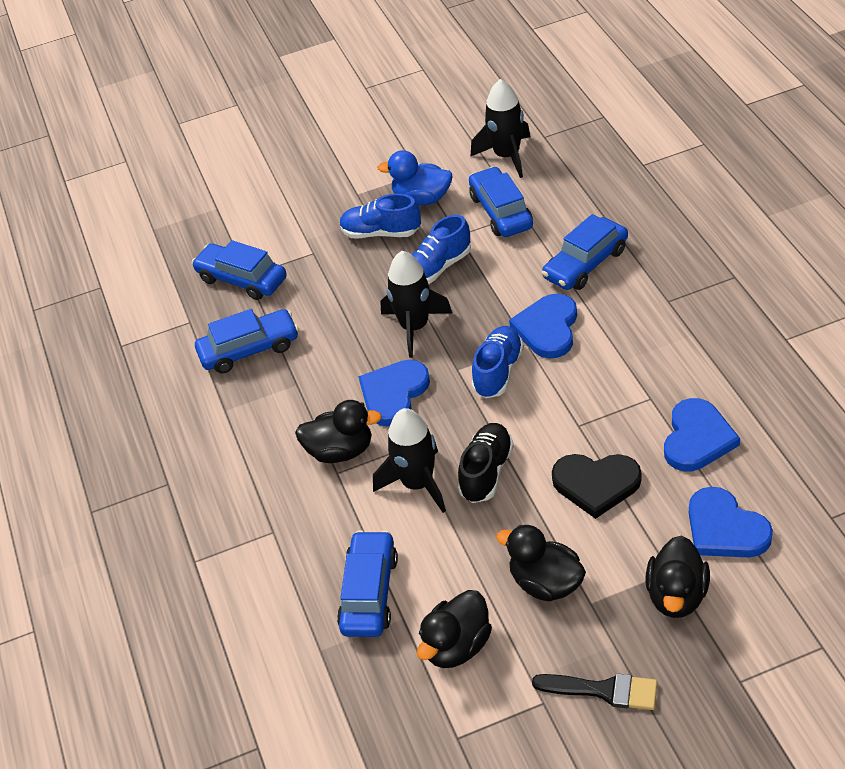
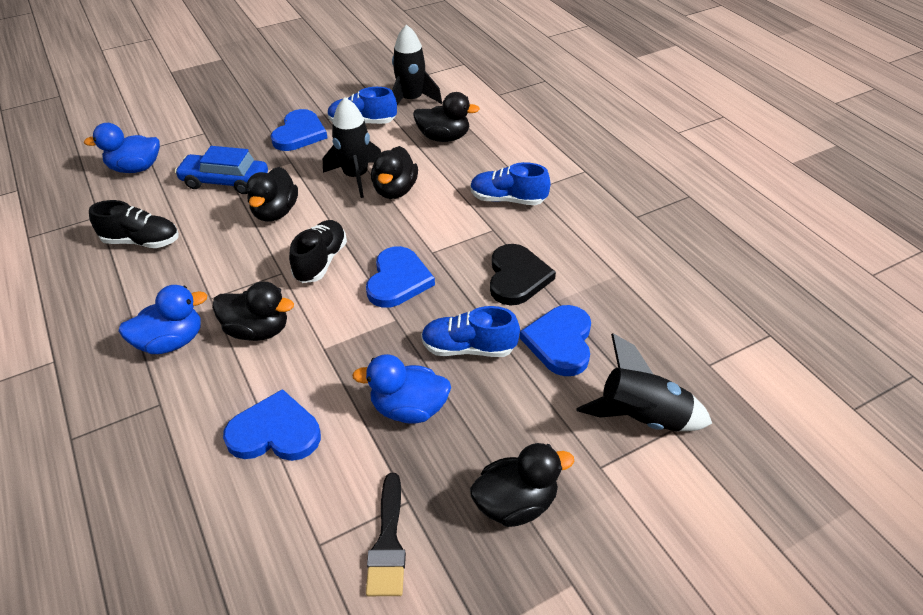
black duck: 4 -> 5
black shoe: 1 -> 2
blue car: 5 -> 1
blue duck: 1 -> 3

